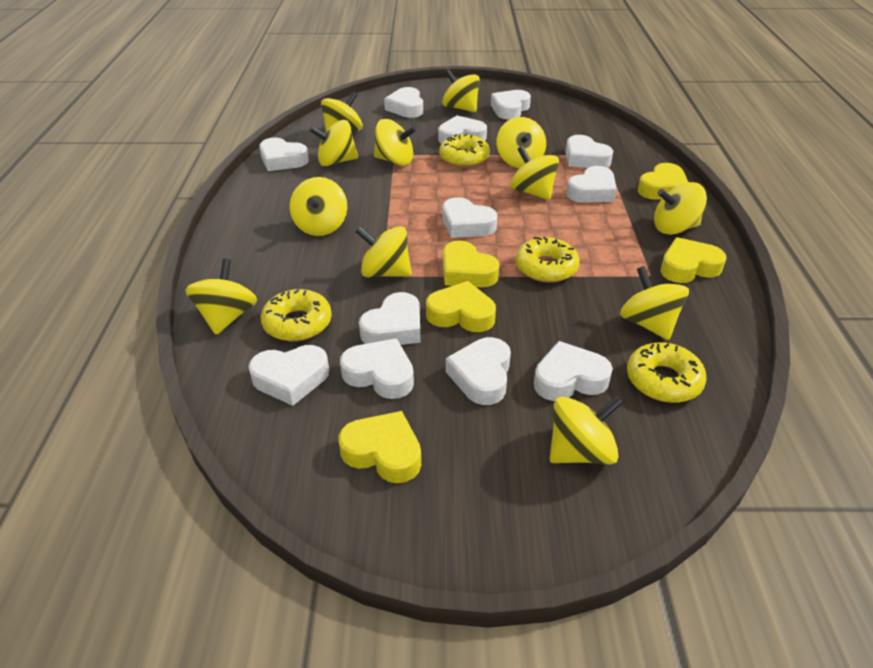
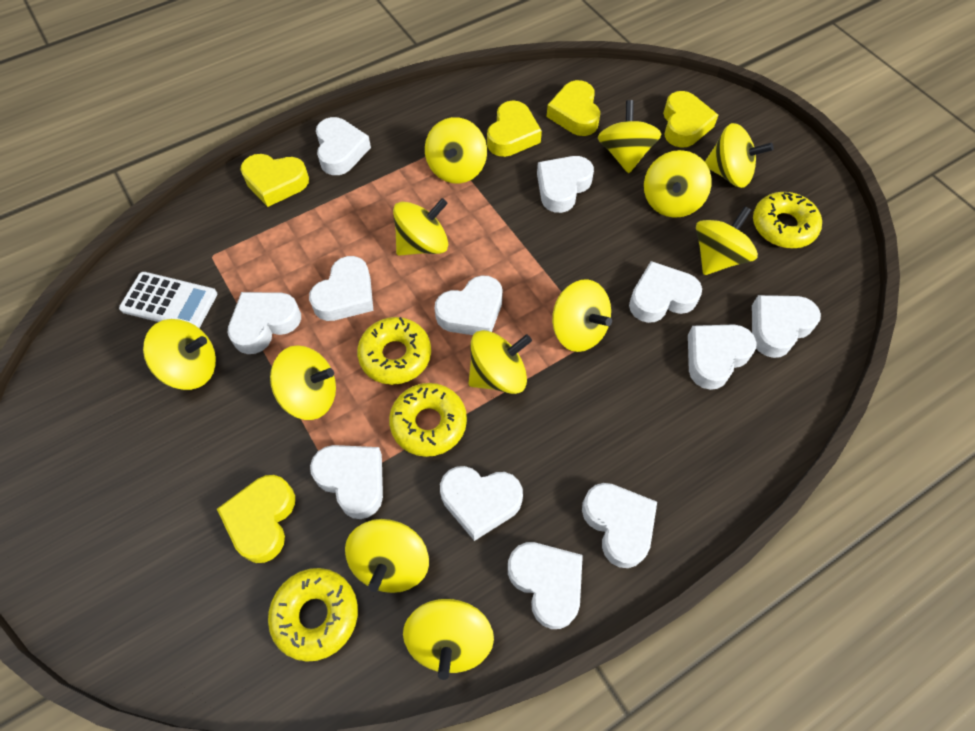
white calculator: 0 -> 1

